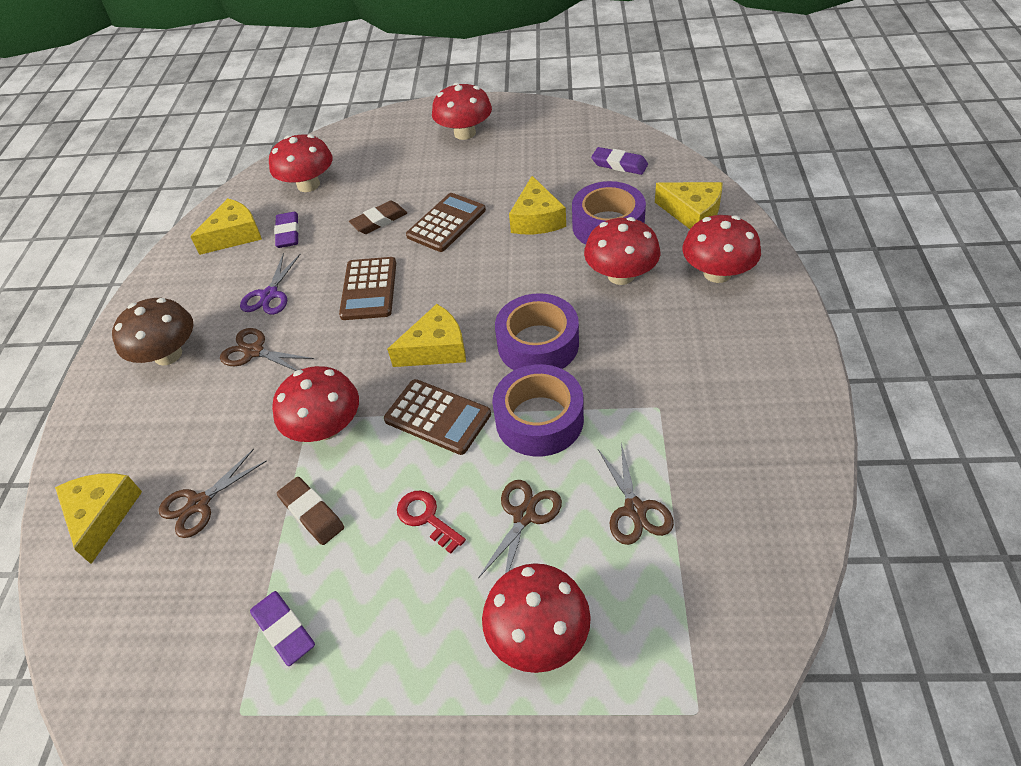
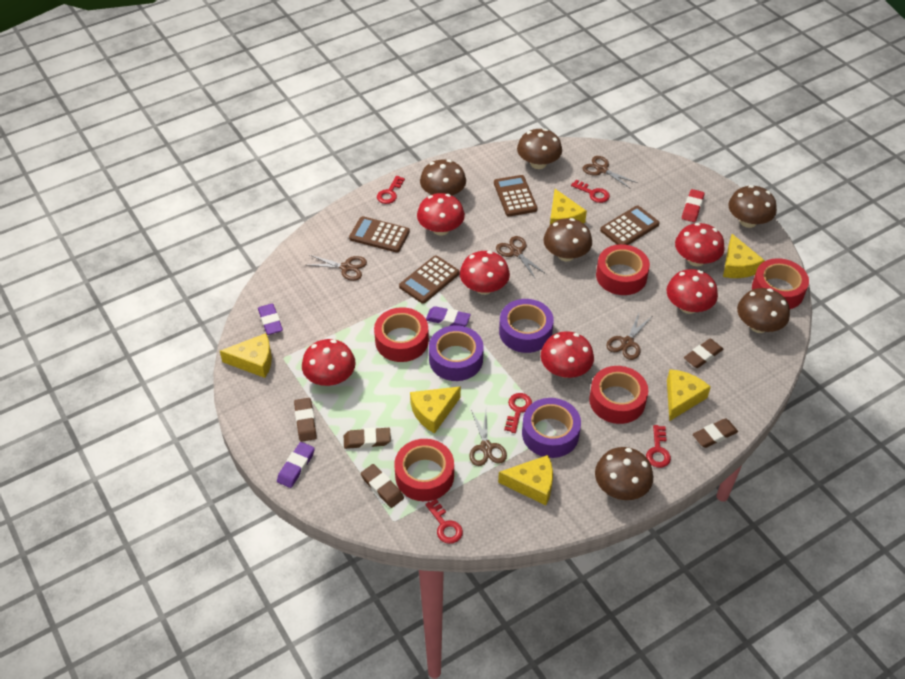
brown calculator: 3 -> 4
brown eraser: 2 -> 5
brown mushroom: 1 -> 6
brown scissors: 4 -> 5
purple scissors: 1 -> 0
red eraser: 0 -> 1
red key: 1 -> 5
red tape: 0 -> 5
yellow cheese: 5 -> 6

